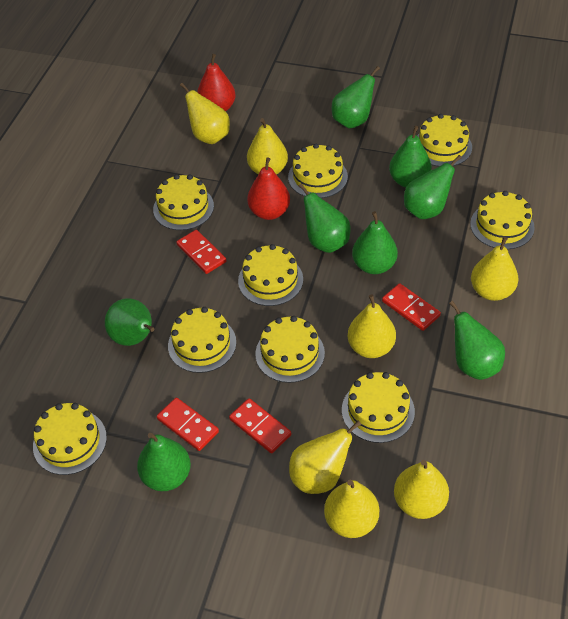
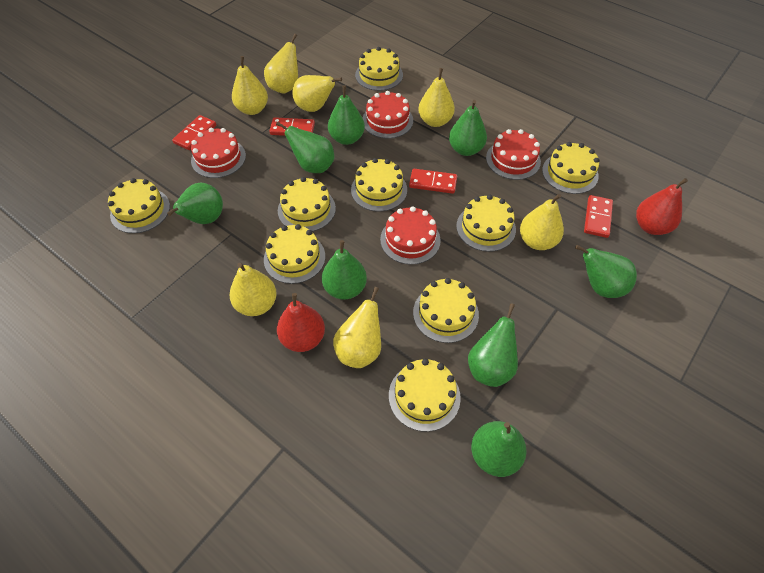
red cake: 0 -> 4

